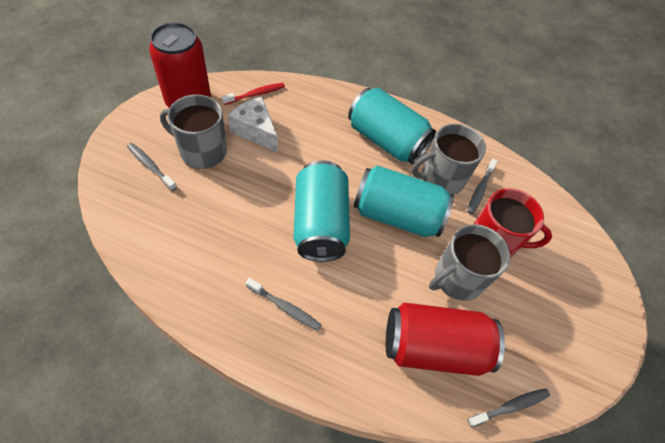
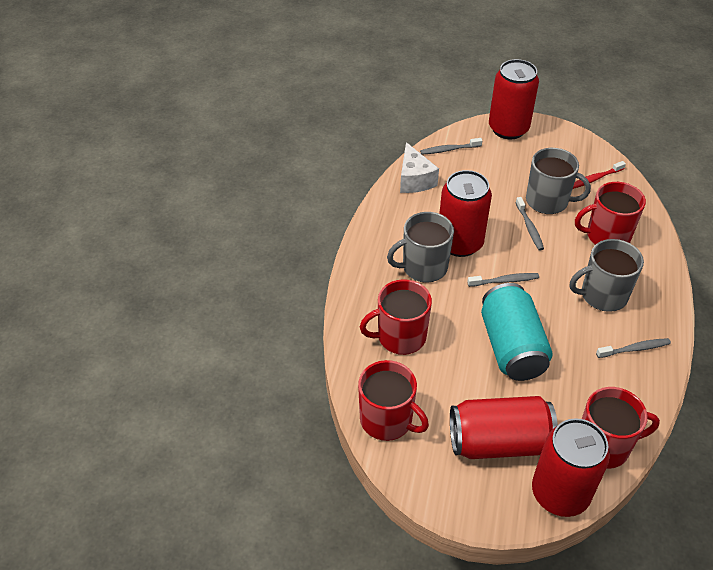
red can: 2 -> 4
red mug: 1 -> 4
turquoise can: 3 -> 1

